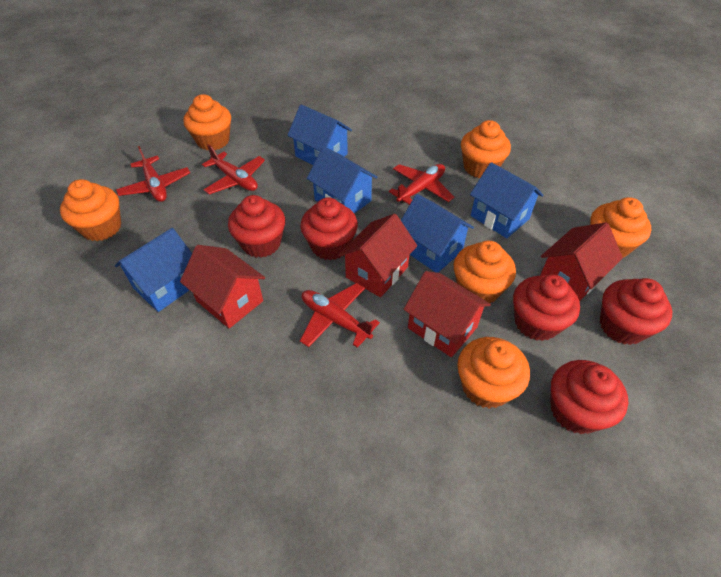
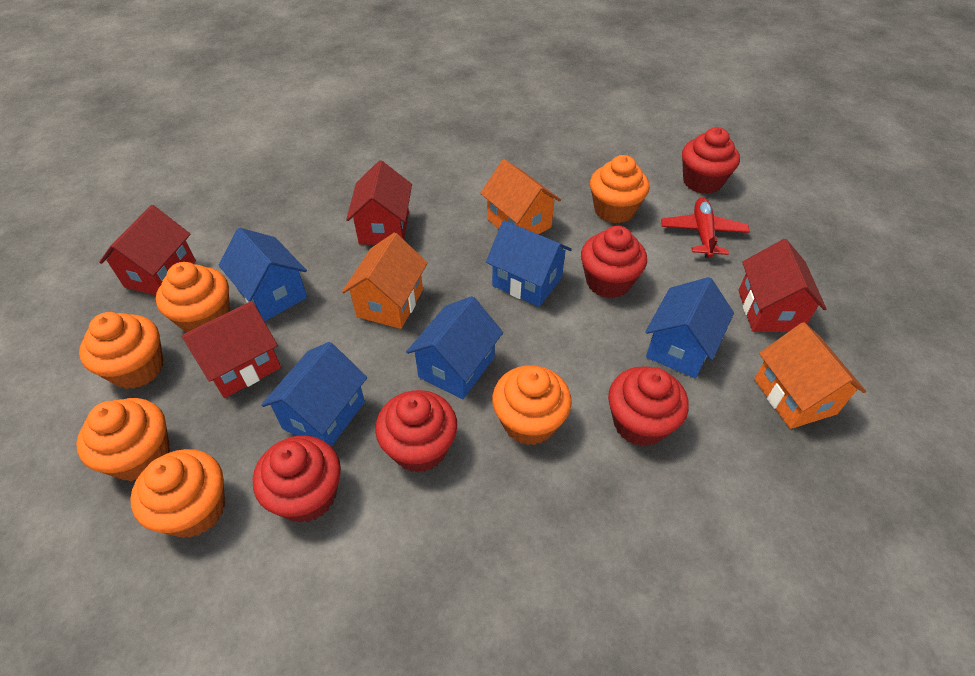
orange house: 0 -> 3
red plane: 4 -> 1

